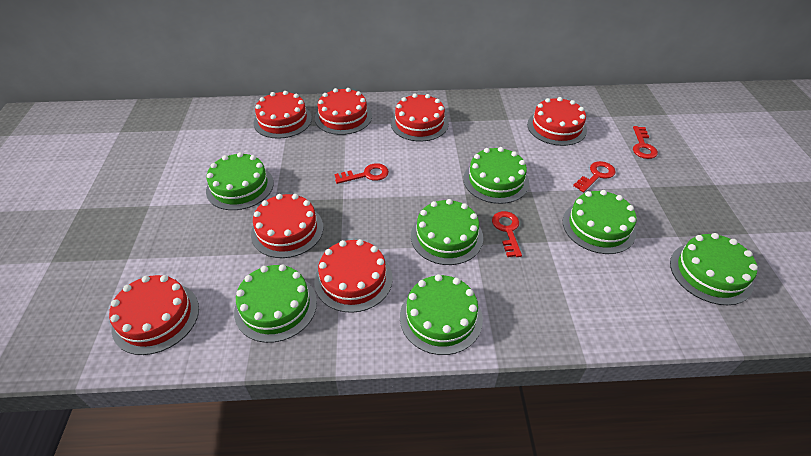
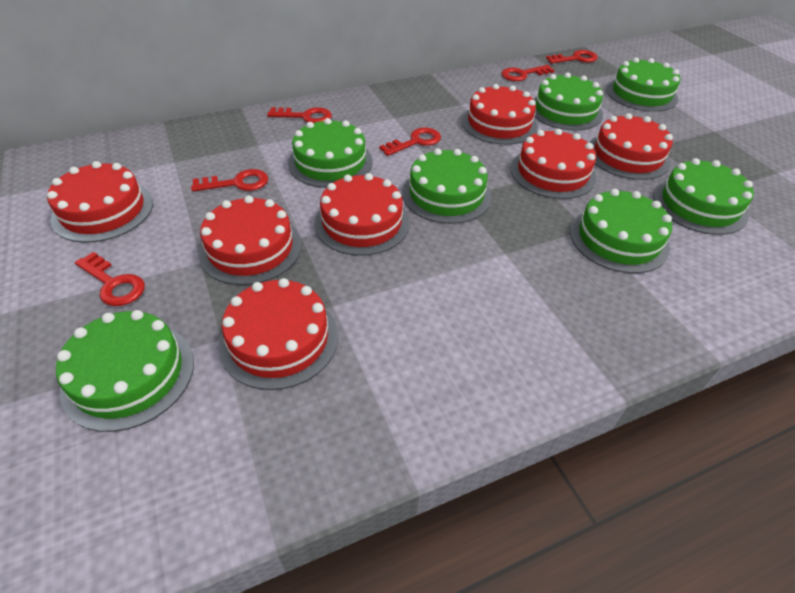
red key: 4 -> 6

